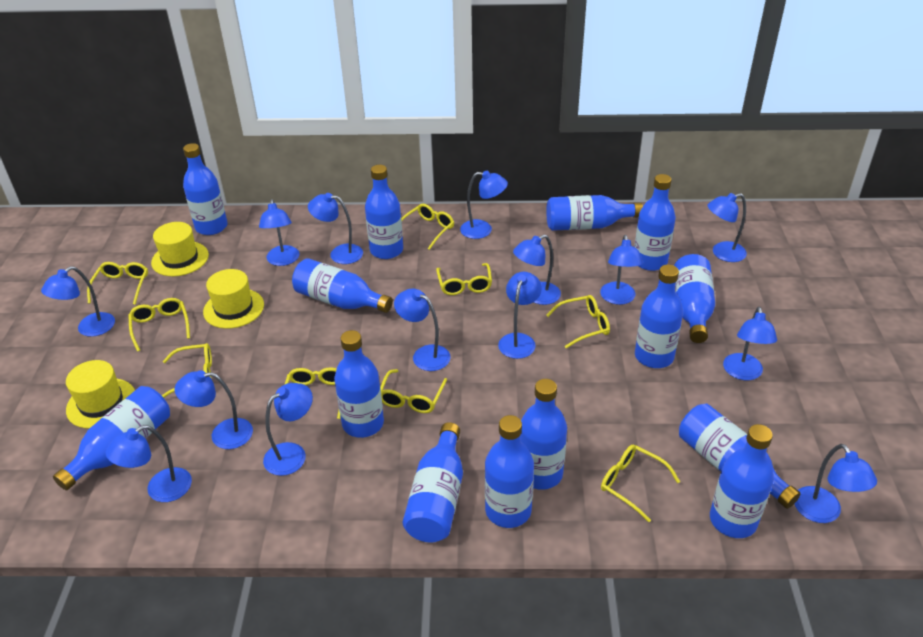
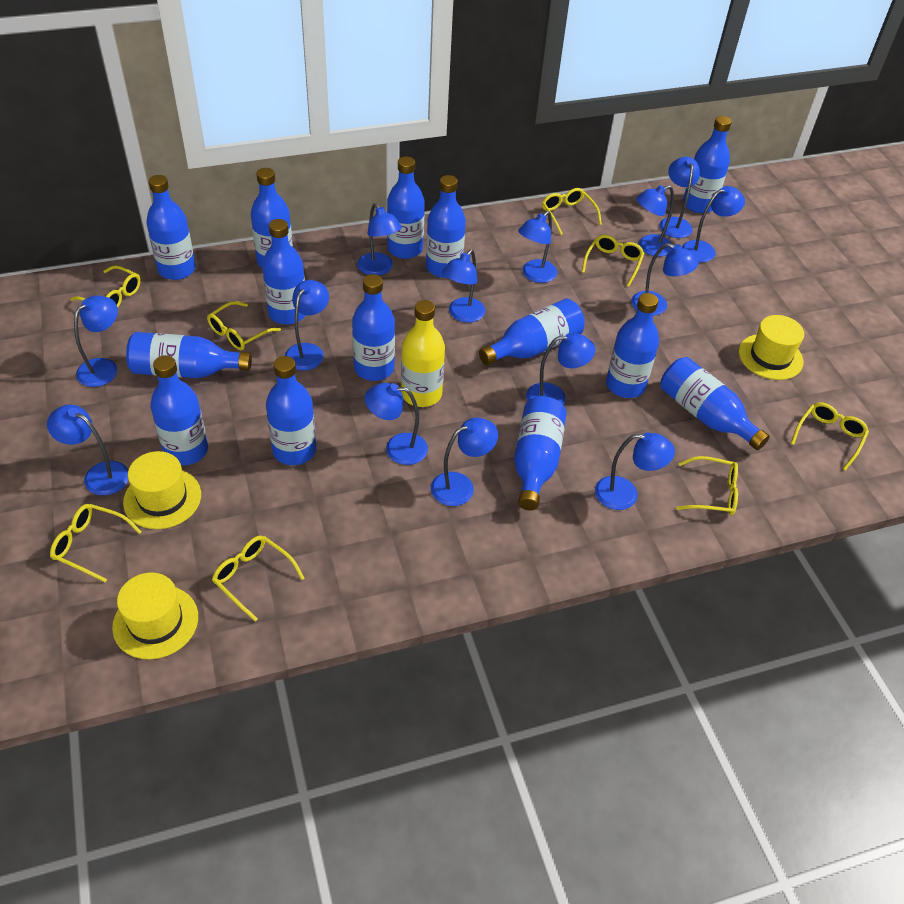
yellow bottle: 0 -> 1
yellow glasses: 9 -> 8

